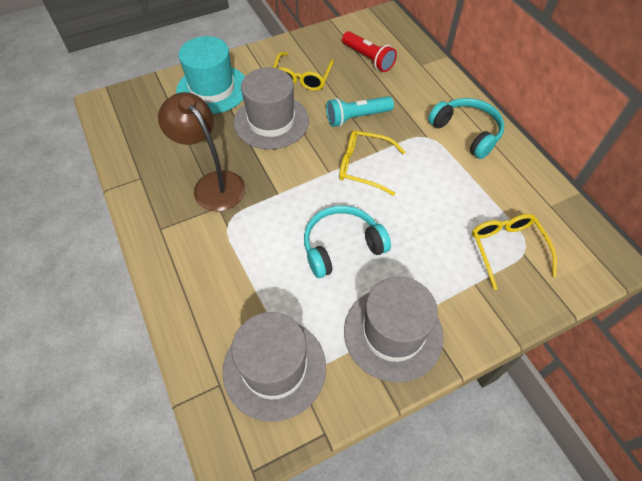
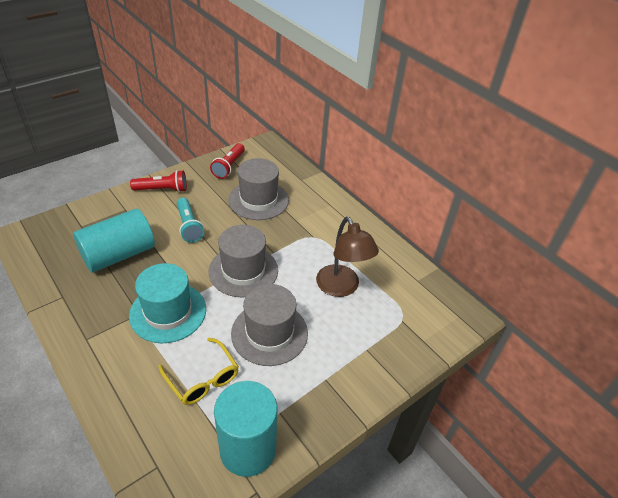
red flashlight: 1 -> 2
turquoise cylinder: 0 -> 2
turquoise headphones: 2 -> 0
yellow glasses: 3 -> 1

